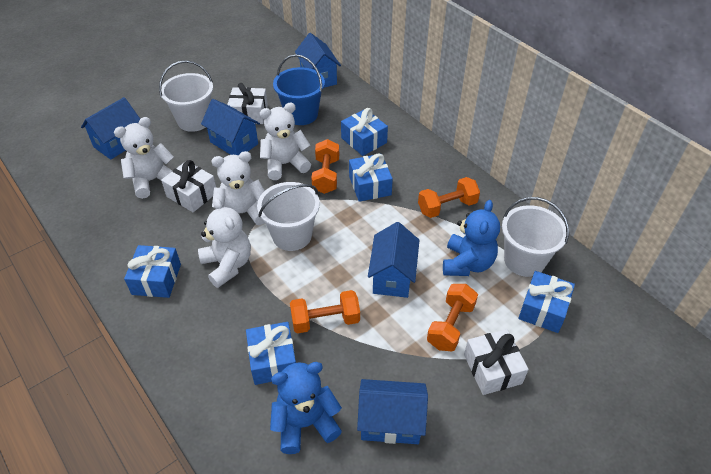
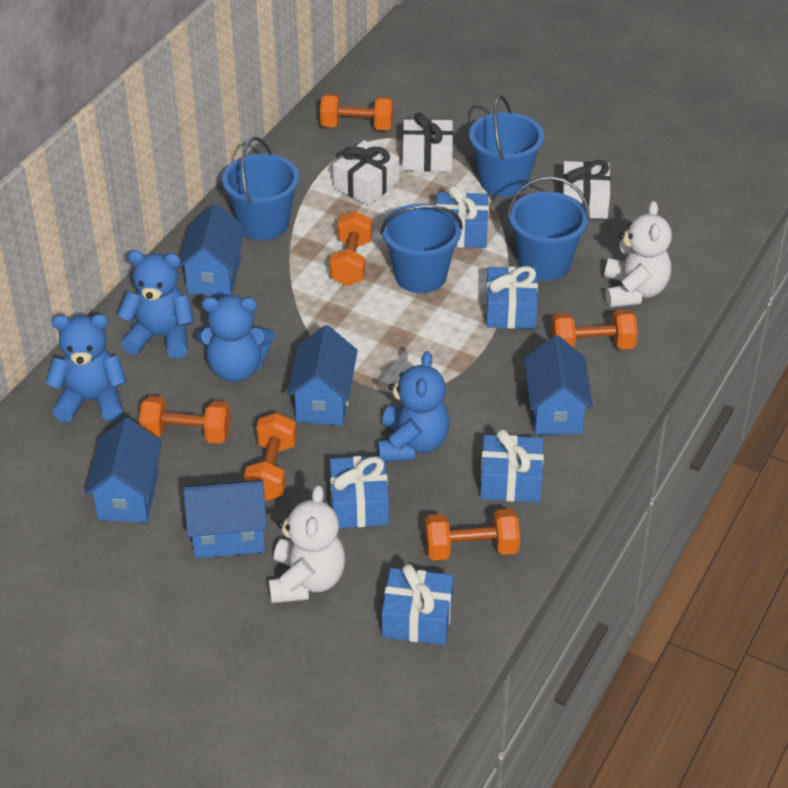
blue bucket: 1 -> 4
blue teddy bear: 2 -> 4
orange dumbbell: 4 -> 6
white bucket: 3 -> 0
white teddy bear: 4 -> 2

